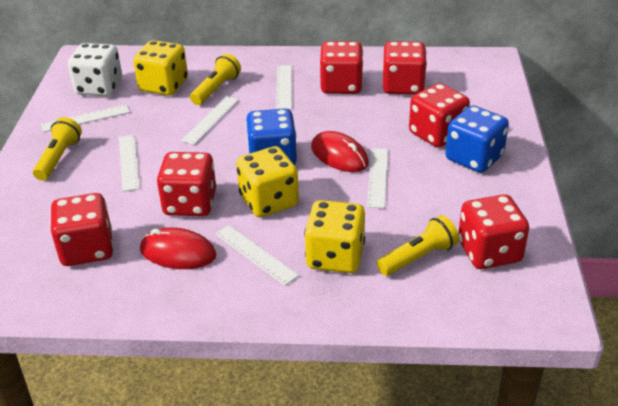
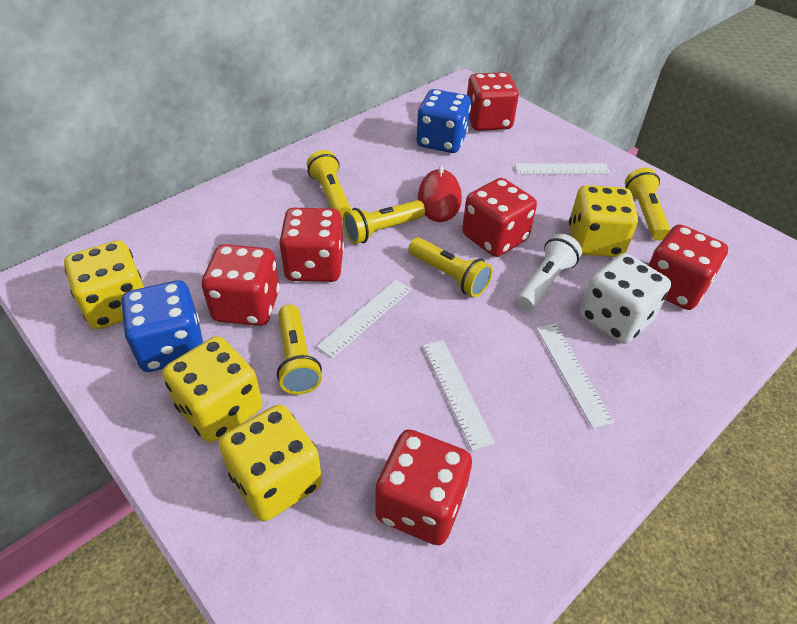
red mouse: 2 -> 1
white flashlight: 0 -> 1
white ruler: 6 -> 4
yellow dice: 3 -> 4
yellow flashlight: 3 -> 5

